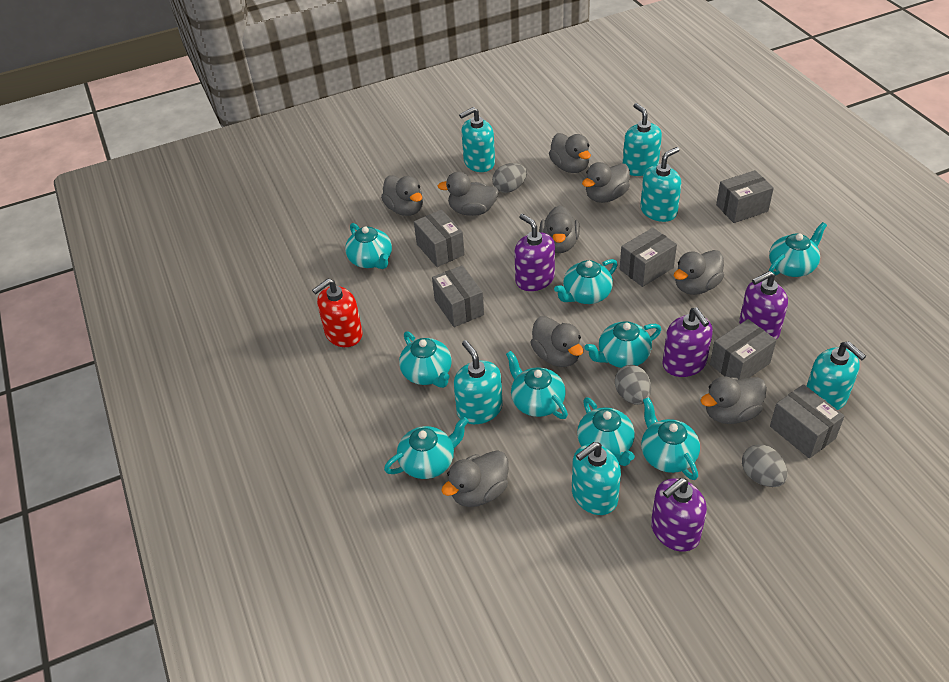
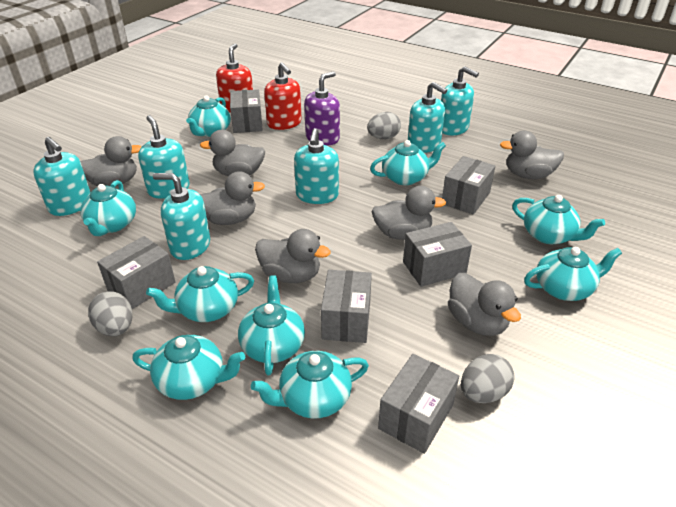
grey duck: 9 -> 7
purple soap dispenser: 4 -> 1
red soap dispenser: 1 -> 2

